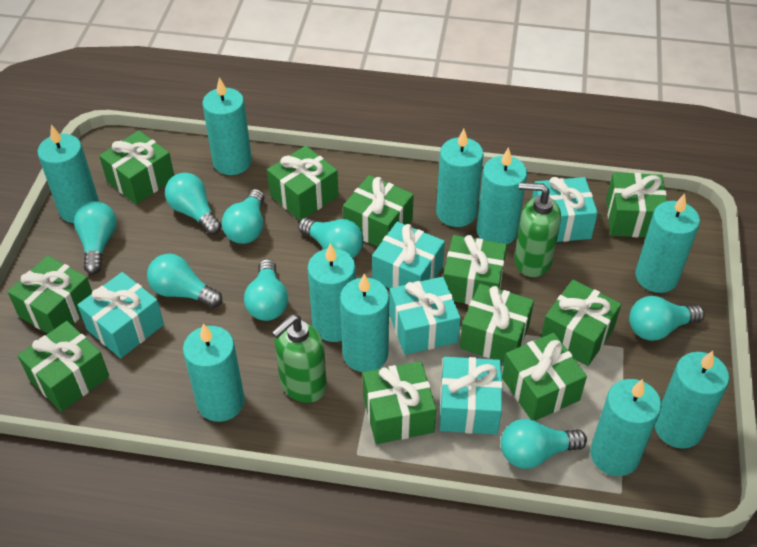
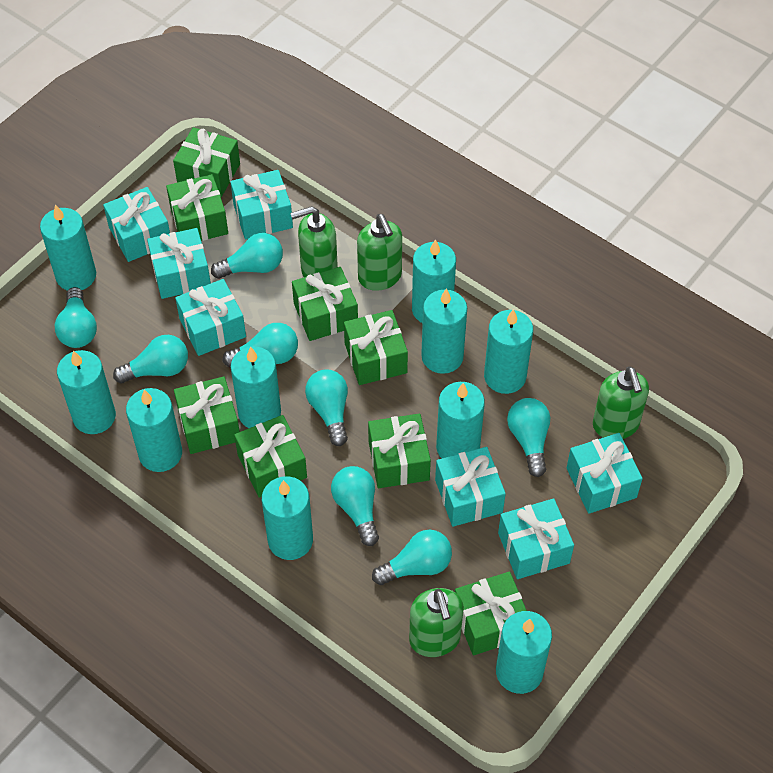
green gift: 11 -> 8
green soap dispenser: 2 -> 4
turquoise gift: 5 -> 7

